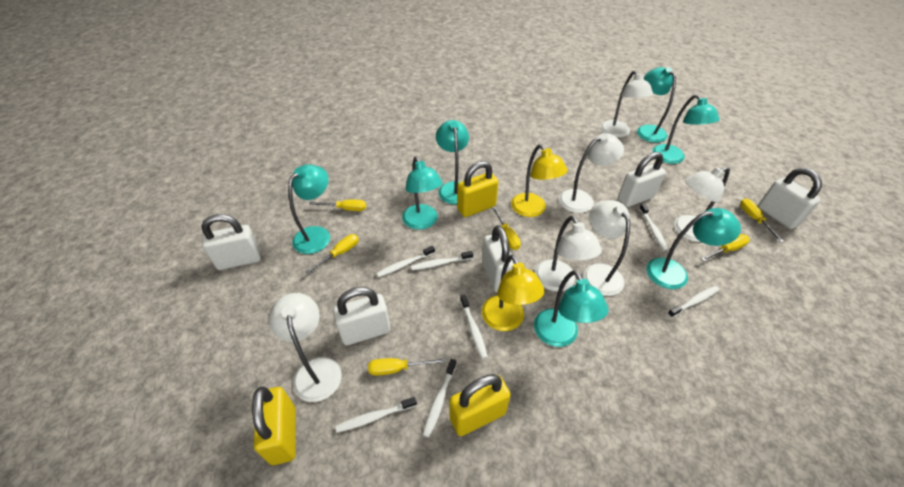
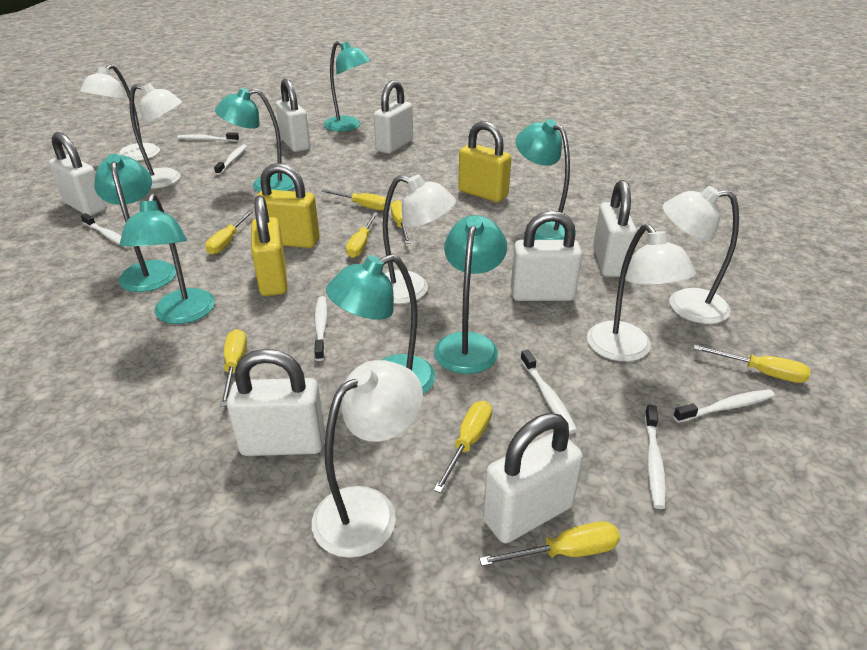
white padlock: 5 -> 7
yellow lamp: 2 -> 0
yellow screwdriver: 6 -> 8

